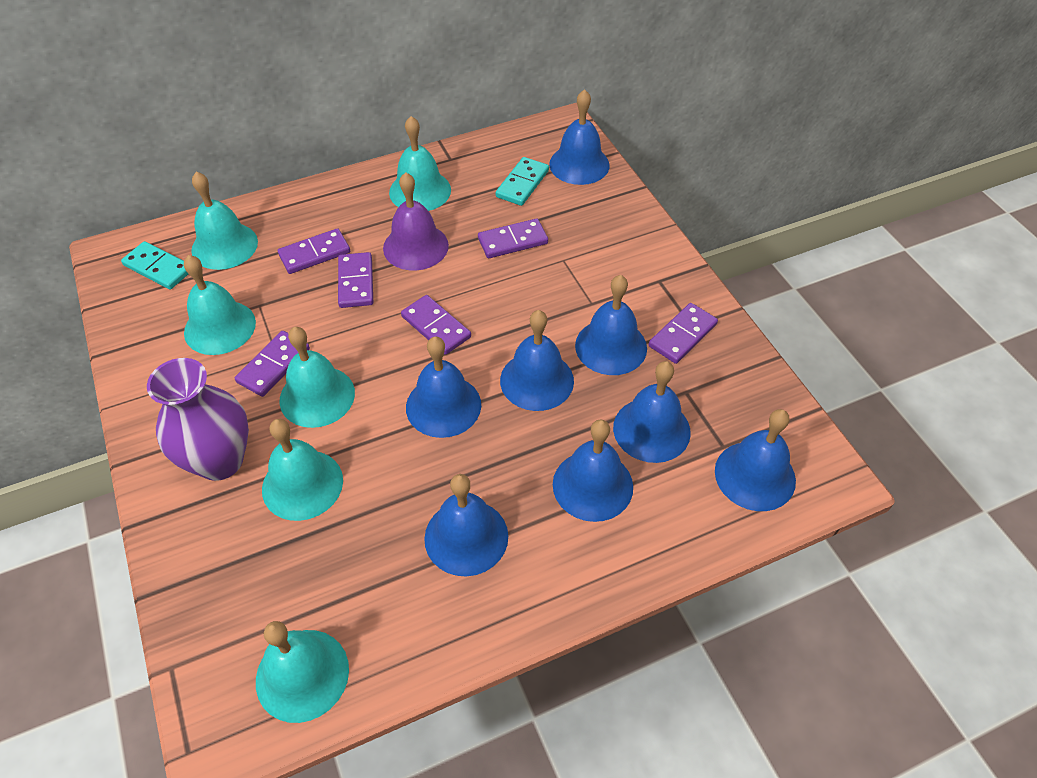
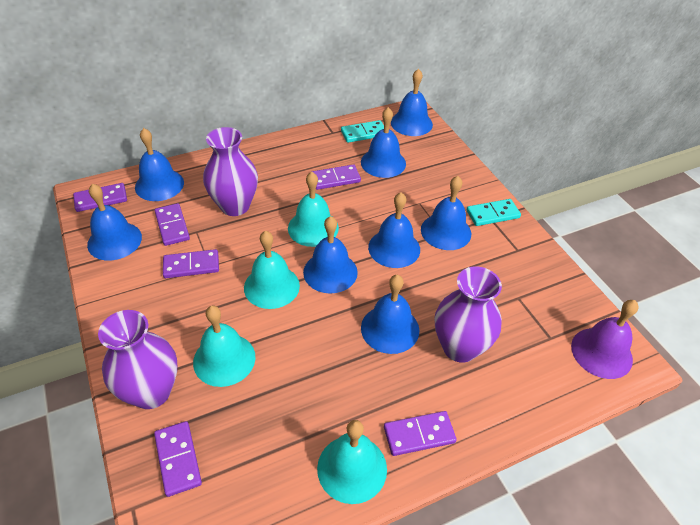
purple vase: 1 -> 3
turquoise bell: 6 -> 4

